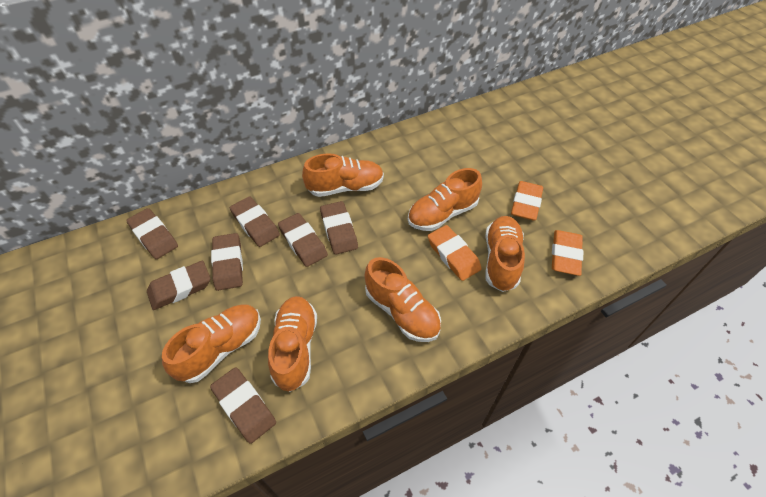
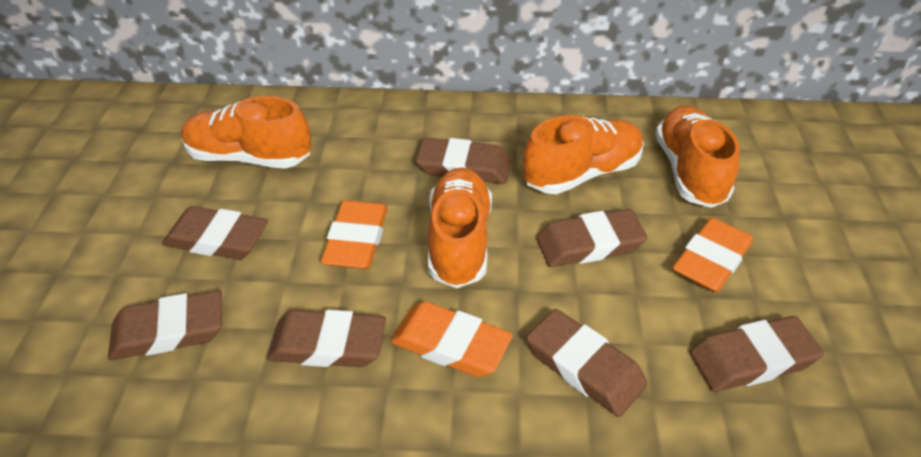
orange shoe: 6 -> 4

